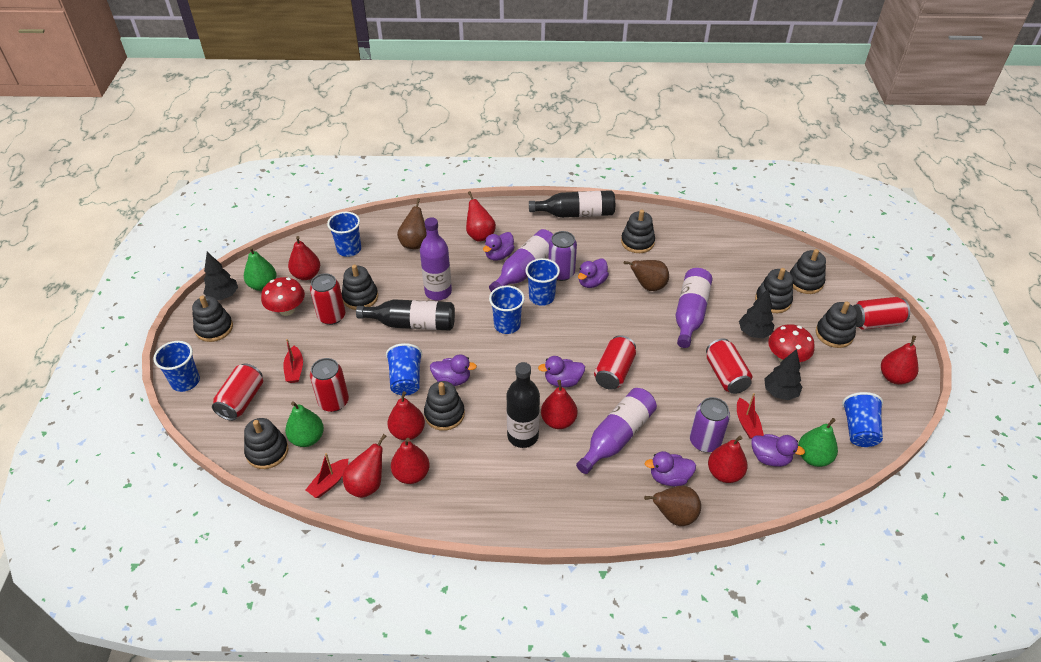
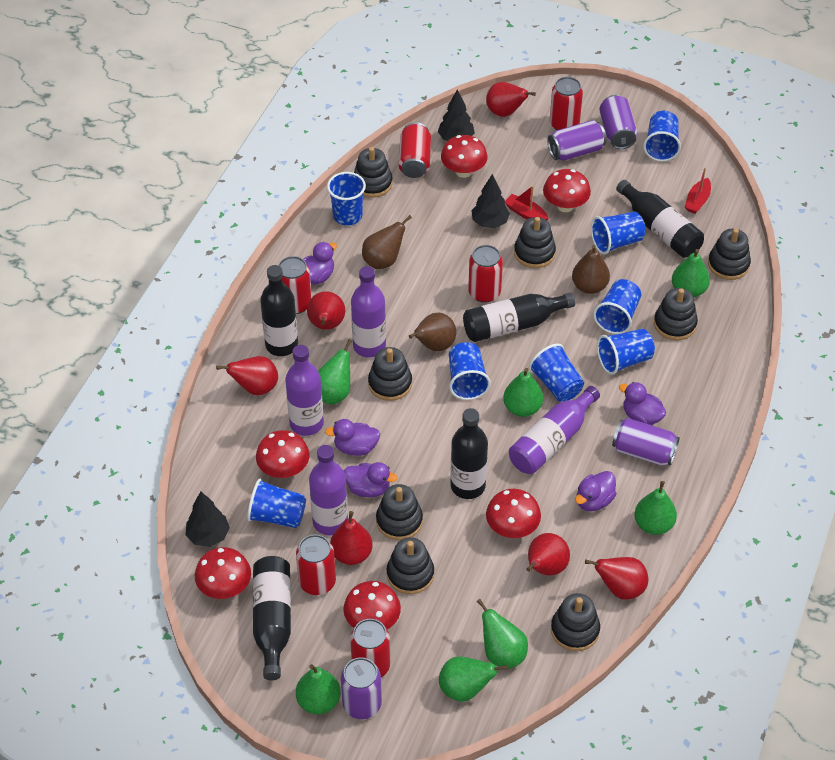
black bottle: 3 -> 5
blue cup: 6 -> 8
green pear: 3 -> 7
purple can: 2 -> 4
purple duck: 6 -> 5
red boat: 3 -> 2
red mushroom: 2 -> 6
red pear: 8 -> 6

